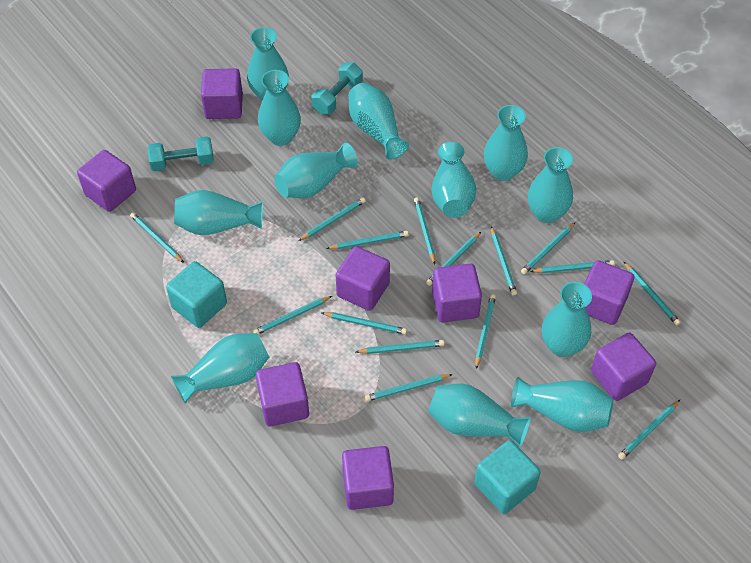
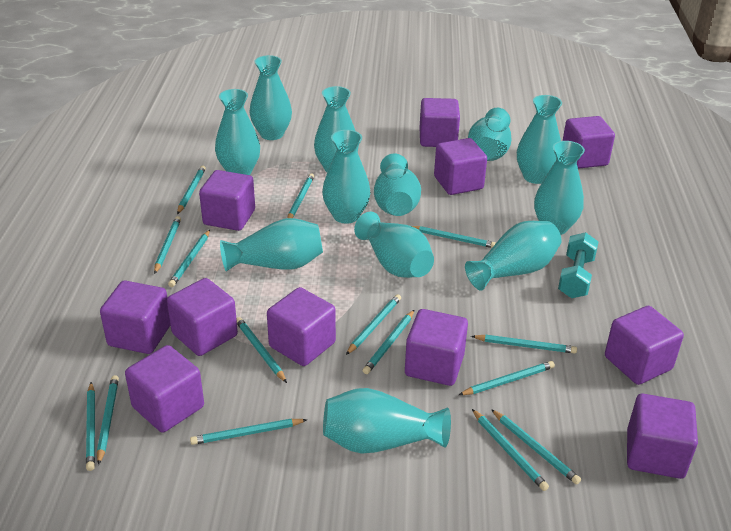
purple cube: 8 -> 11
turquoise cube: 2 -> 0
turquoise dumbbell: 2 -> 1

